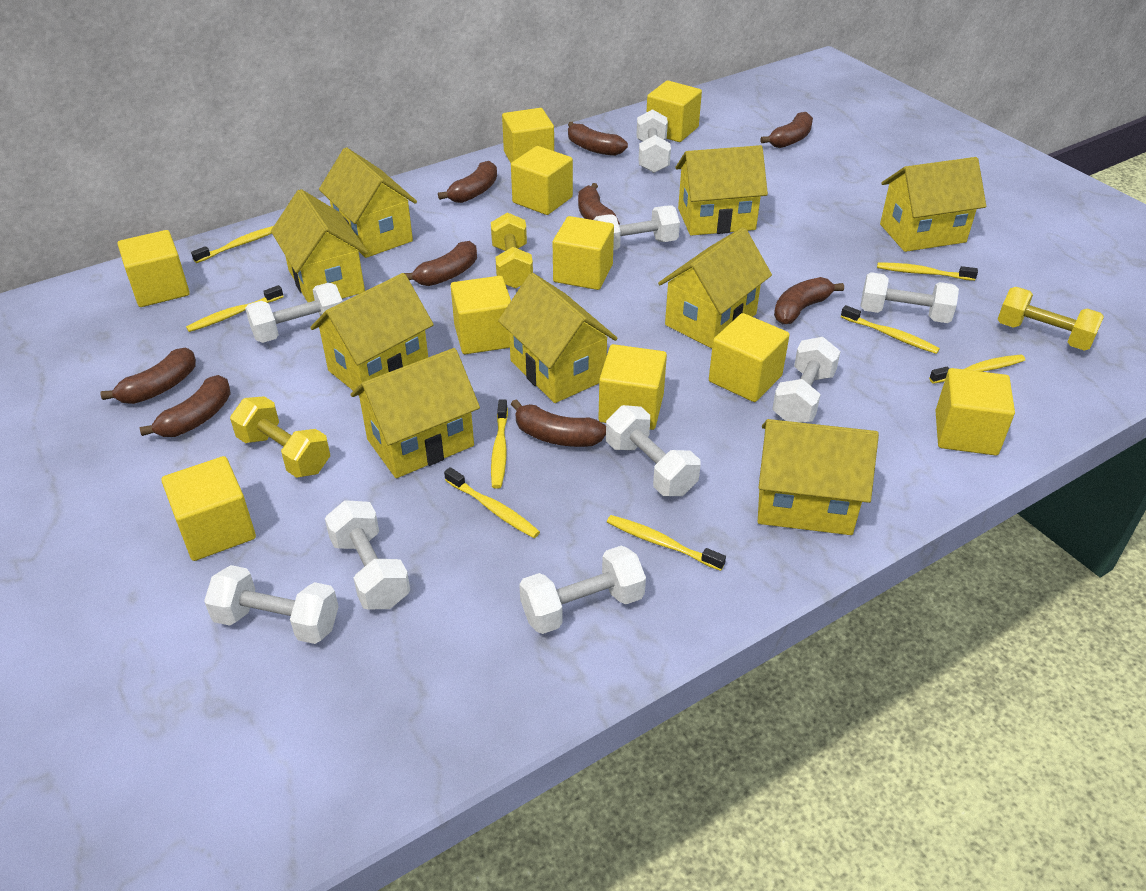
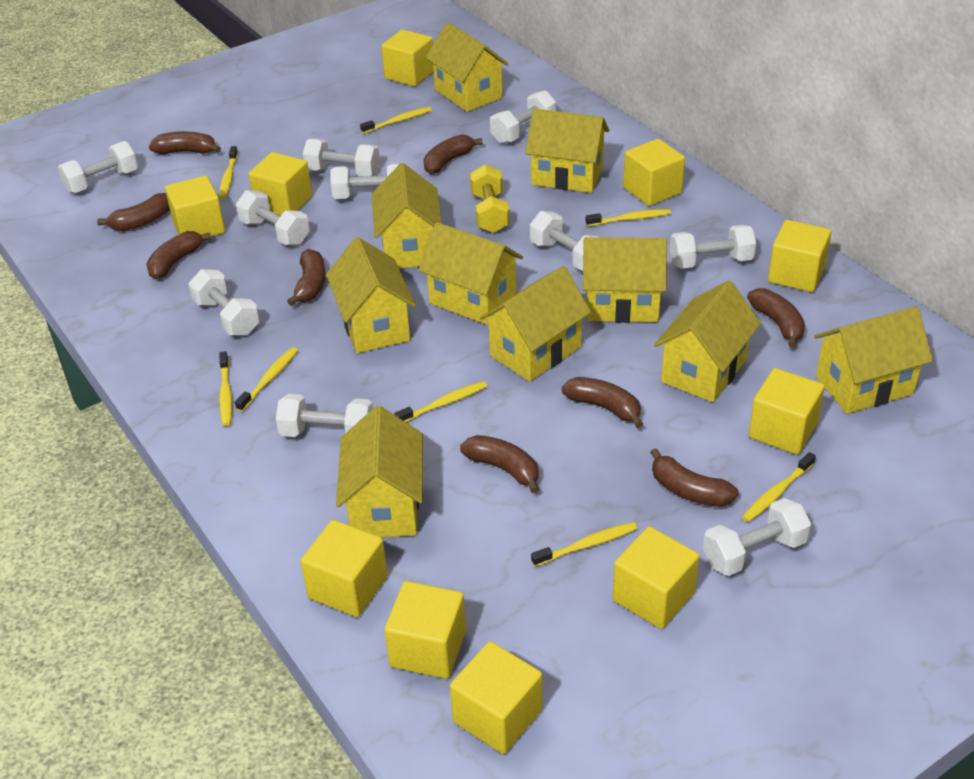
white dumbbell: 9 -> 10
yellow dumbbell: 3 -> 1
yellow house: 9 -> 10

